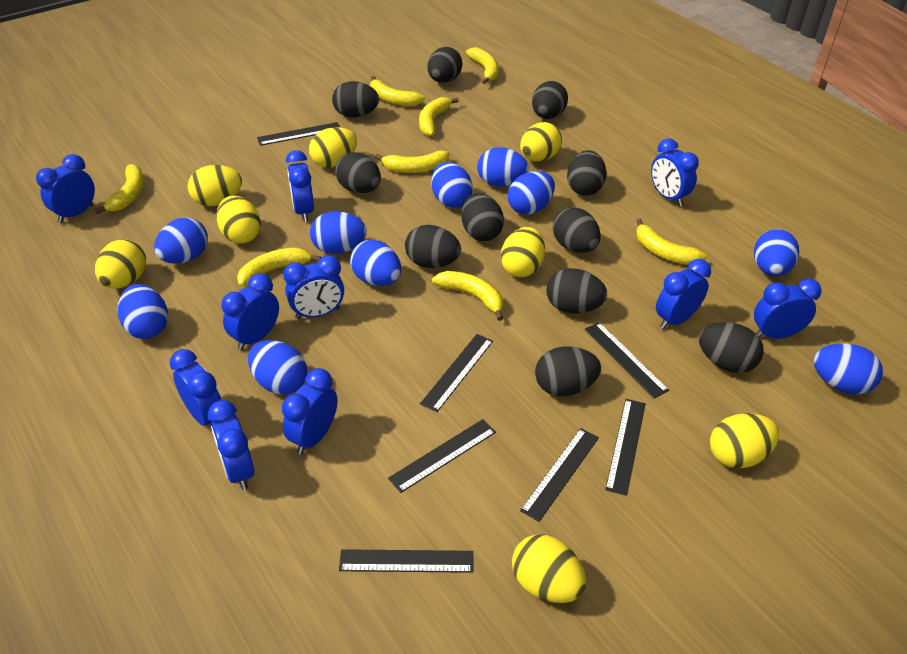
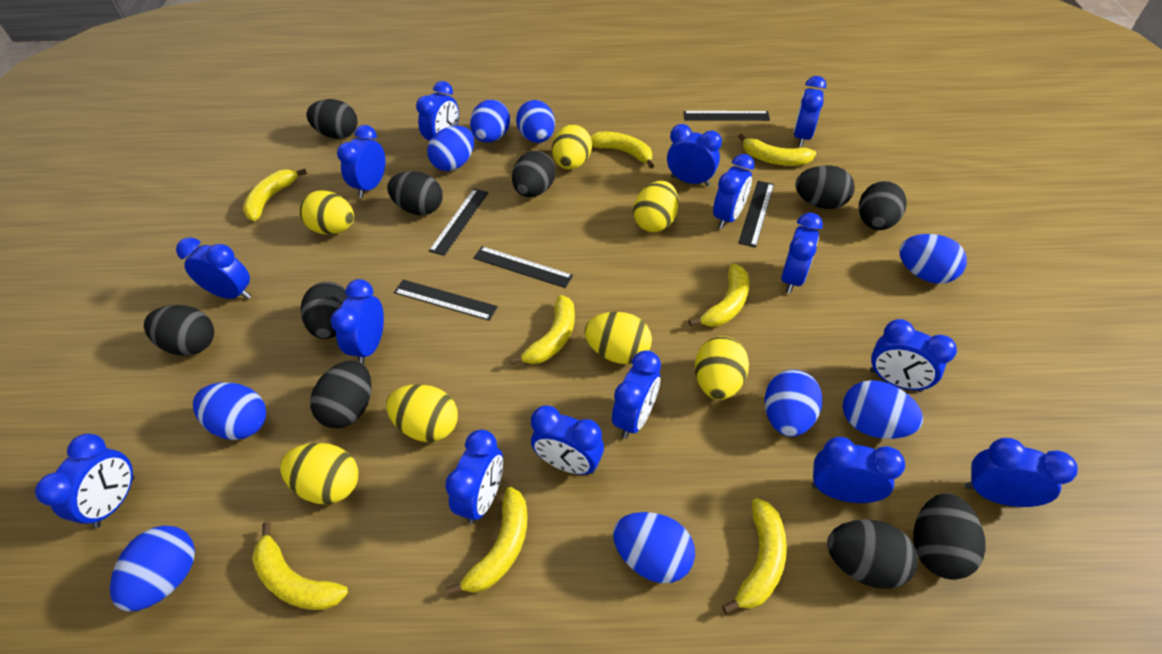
black egg: 11 -> 10
black ruler: 7 -> 5
blue clock: 10 -> 15
blue egg: 10 -> 9
yellow egg: 8 -> 7

